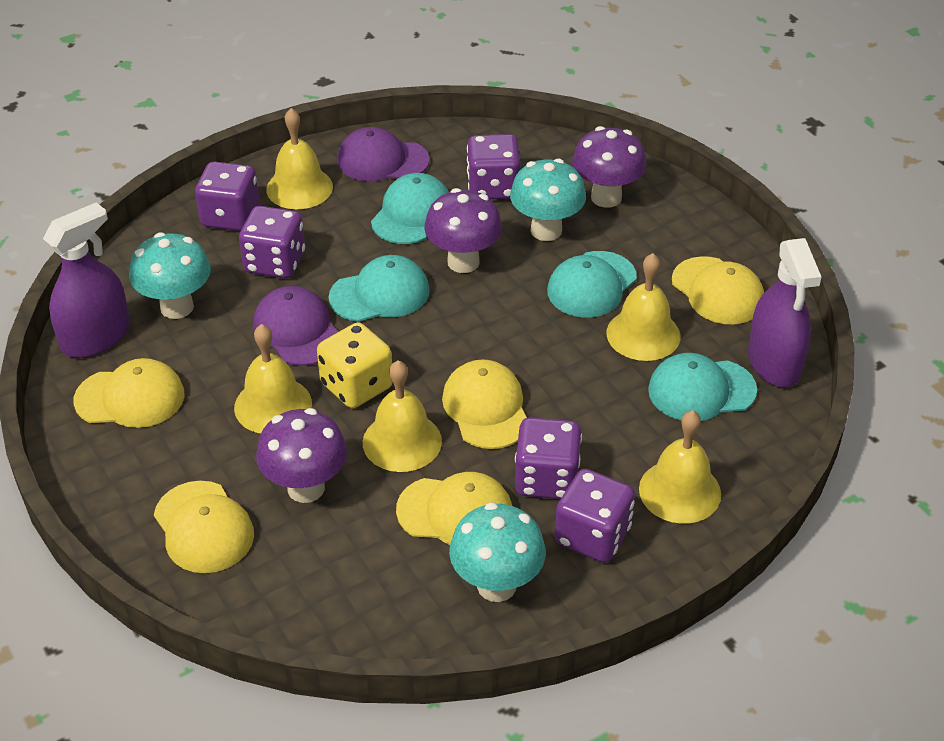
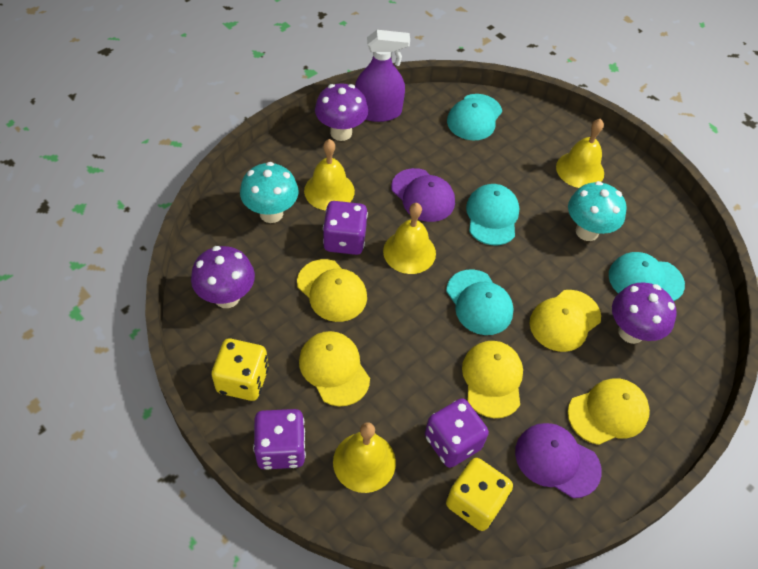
purple dice: 5 -> 3
purple spray bottle: 2 -> 1
turquoise mushroom: 3 -> 2
yellow bell: 5 -> 4
yellow dice: 1 -> 2

